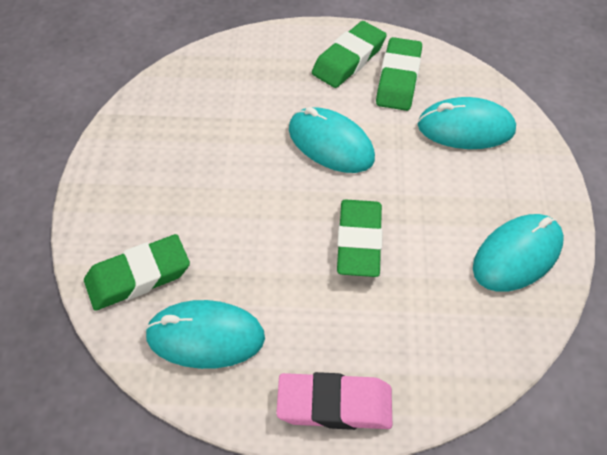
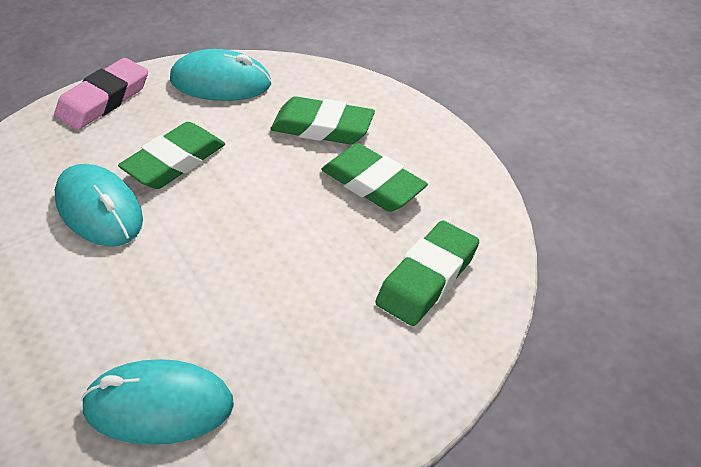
turquoise mouse: 4 -> 3

